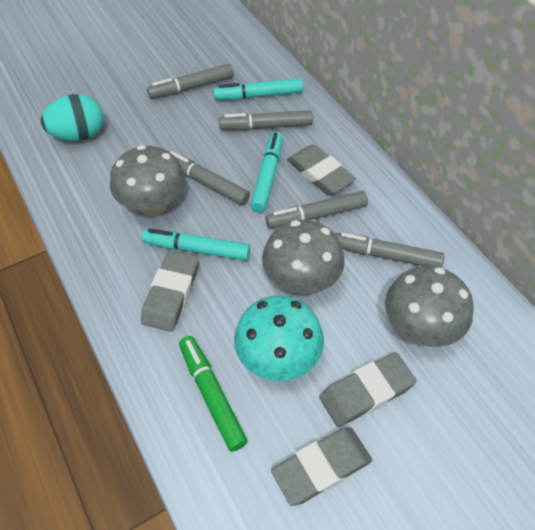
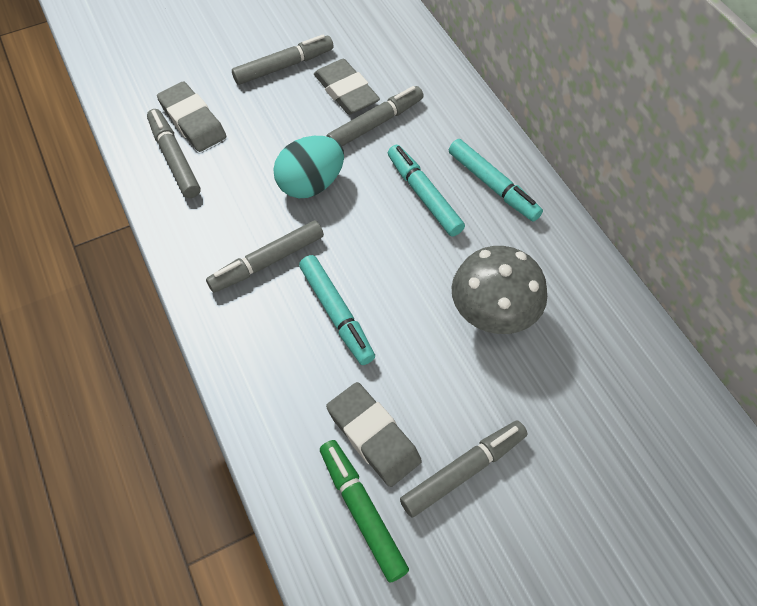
grey eraser: 4 -> 3
grey mushroom: 3 -> 1
turquoise mushroom: 1 -> 0

